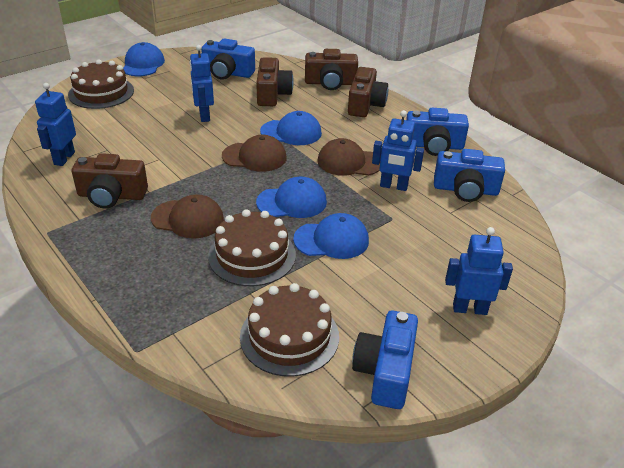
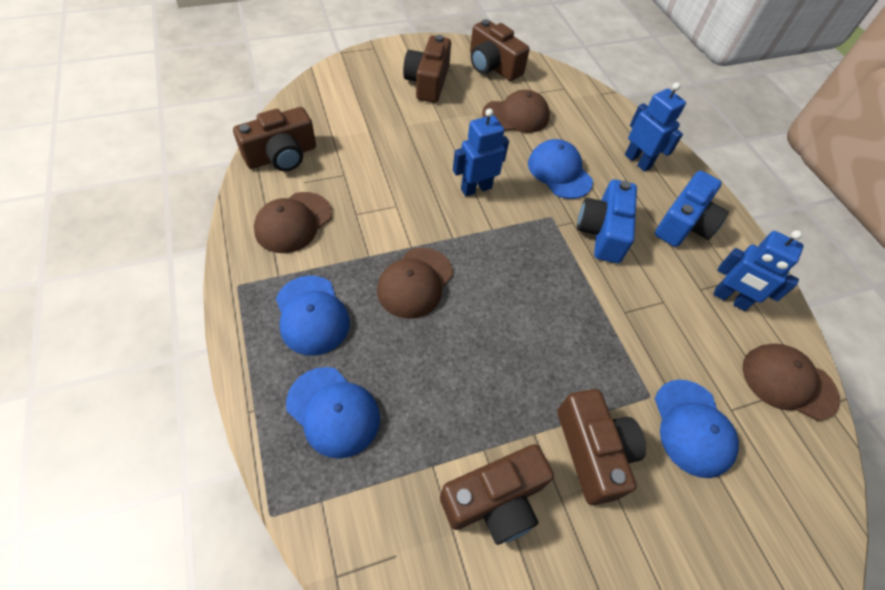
blue camera: 4 -> 2
blue robot: 4 -> 3
brown cake: 3 -> 0
brown camera: 4 -> 5
brown cap: 3 -> 4

